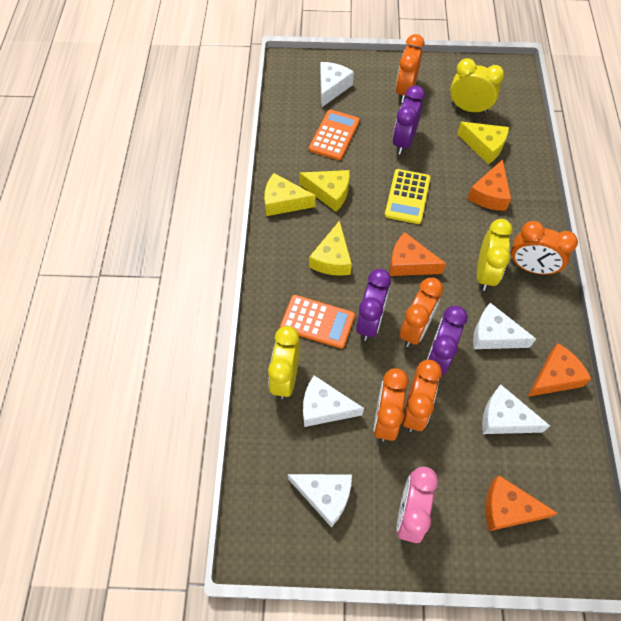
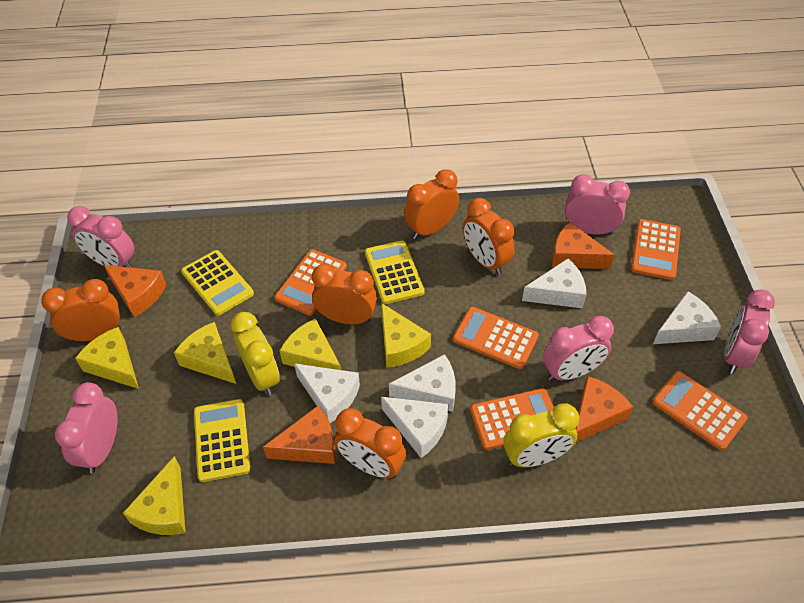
orange calculator: 2 -> 5
pink clock: 1 -> 5
purple clock: 3 -> 0
yellow calculator: 1 -> 3
yellow cheese: 4 -> 5
yellow clock: 3 -> 2

